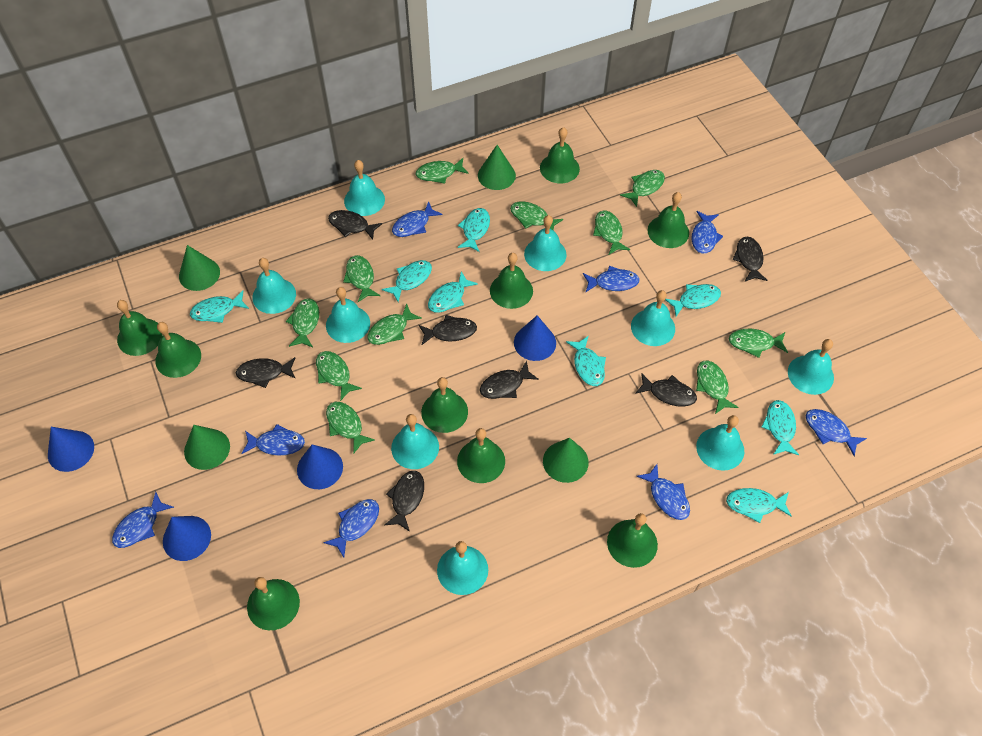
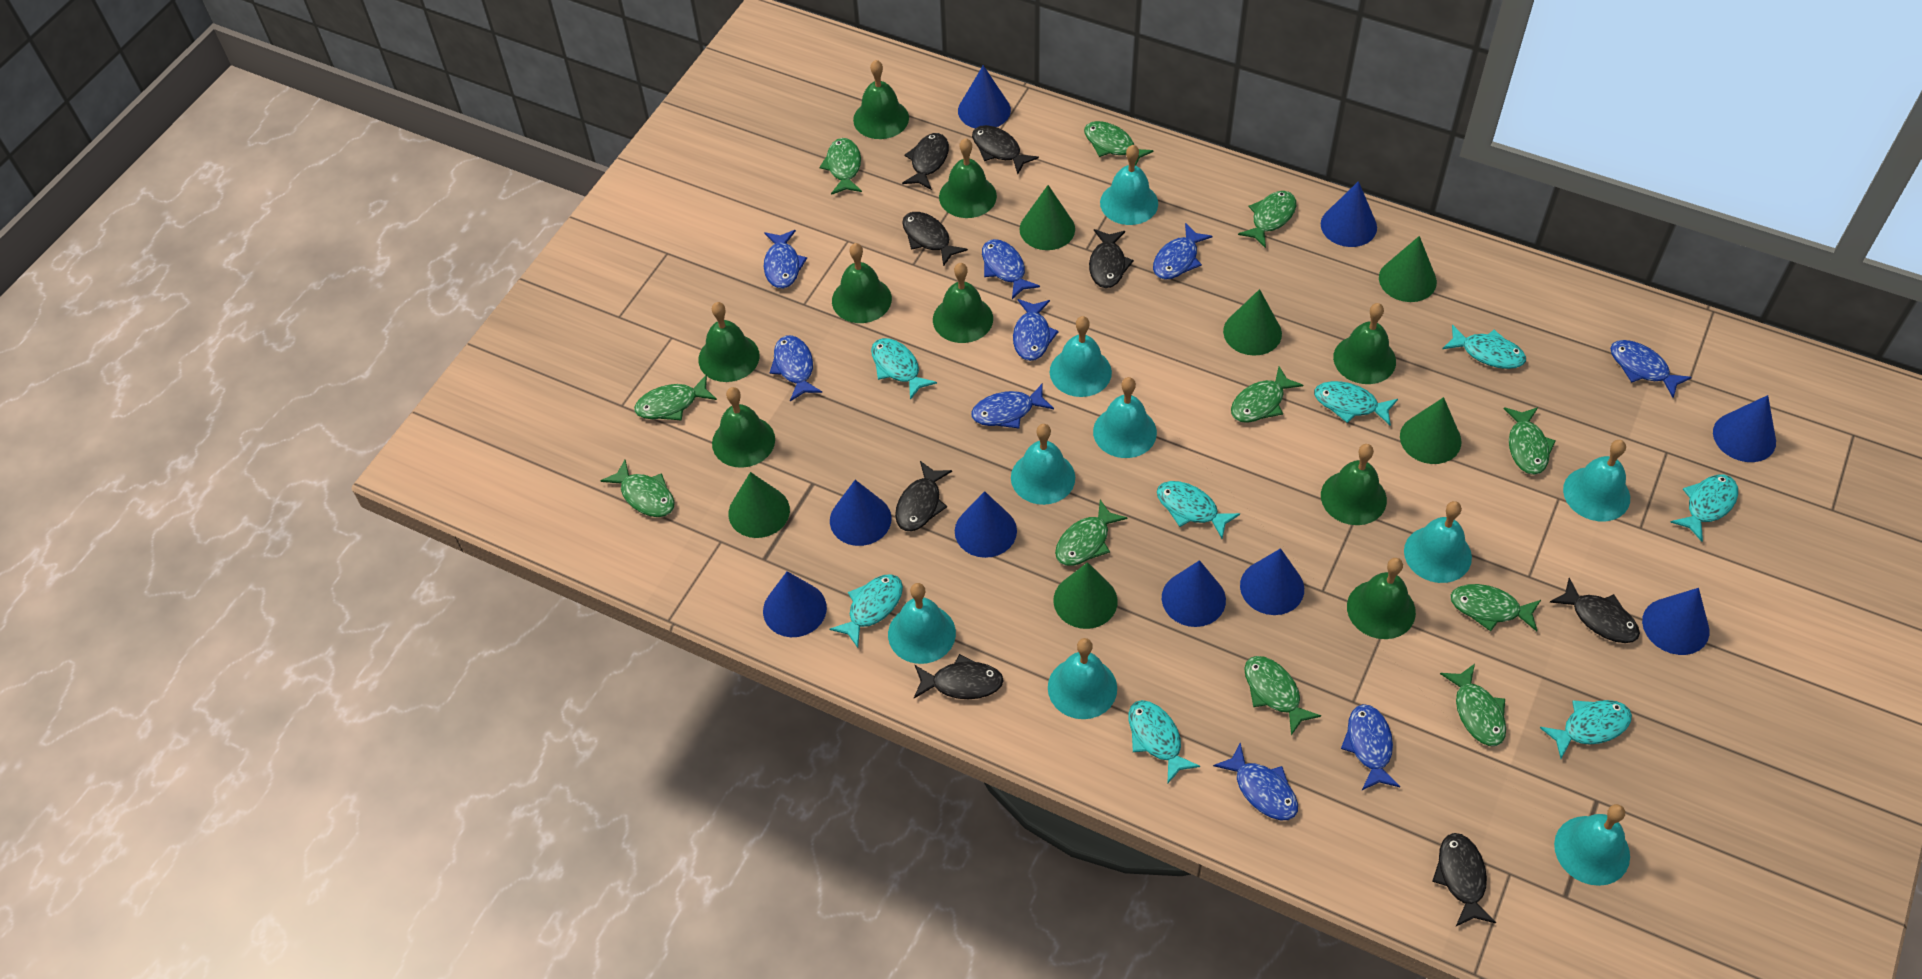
black fish: 7 -> 8
blue cone: 4 -> 9
blue fish: 8 -> 9
green cone: 4 -> 6

